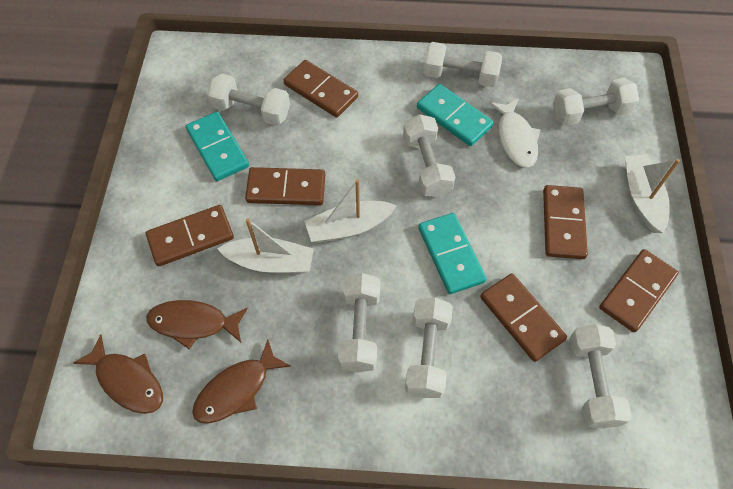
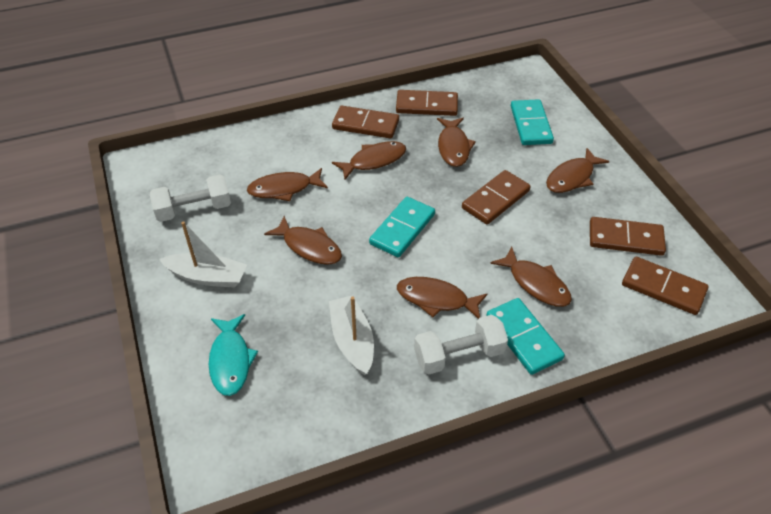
brown domino: 6 -> 5
brown fish: 3 -> 7
turquoise fish: 0 -> 1
white boat: 3 -> 2
white dumbbell: 7 -> 2
white fish: 1 -> 0

